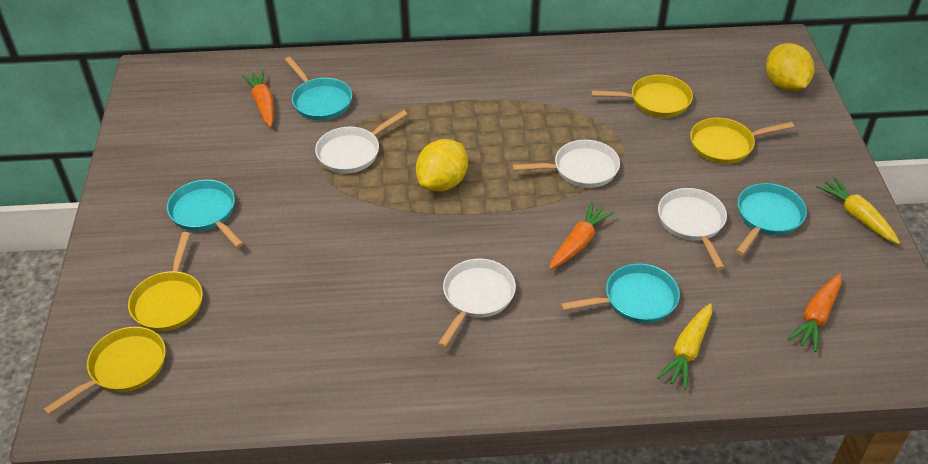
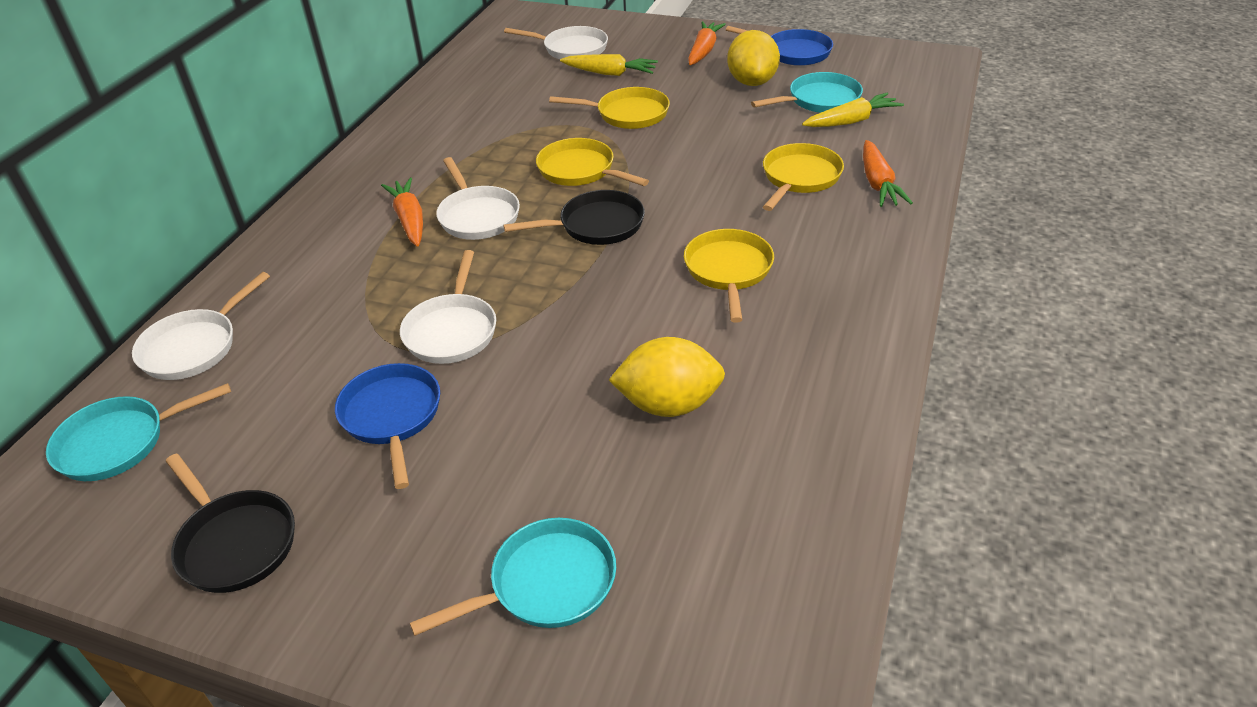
black pan: 0 -> 2
blue pan: 0 -> 2
turquoise pan: 4 -> 3

